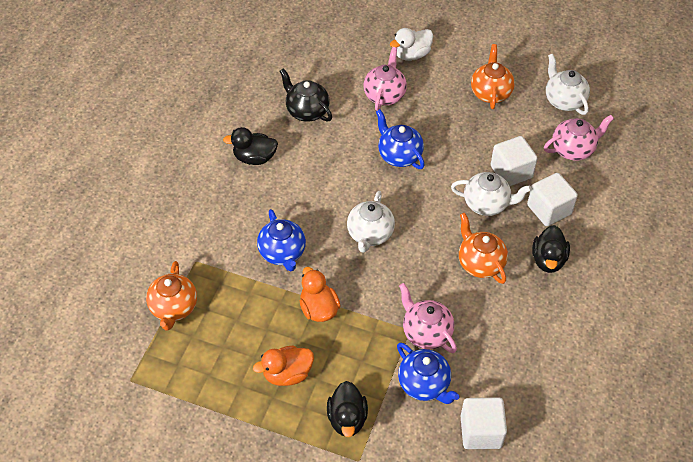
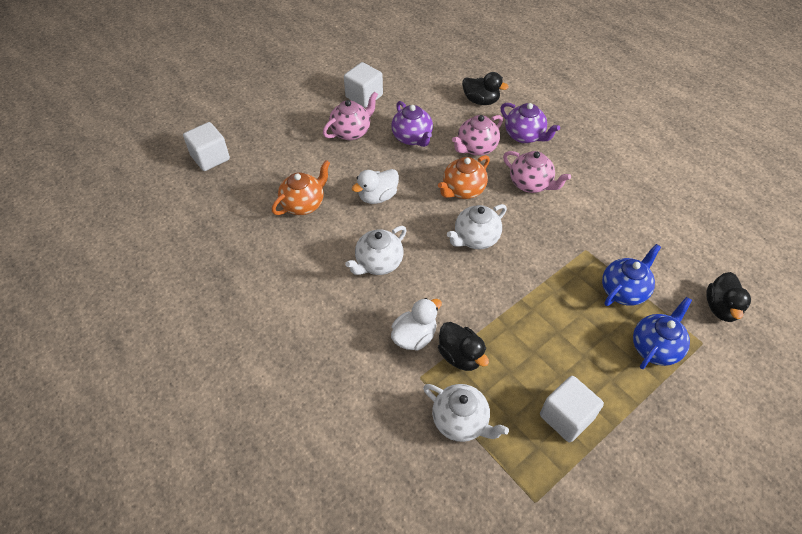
black teapot: 1 -> 0
blue teapot: 3 -> 2
orange duck: 2 -> 0
orange teapot: 3 -> 2
purple teapot: 0 -> 2
white duck: 1 -> 2

